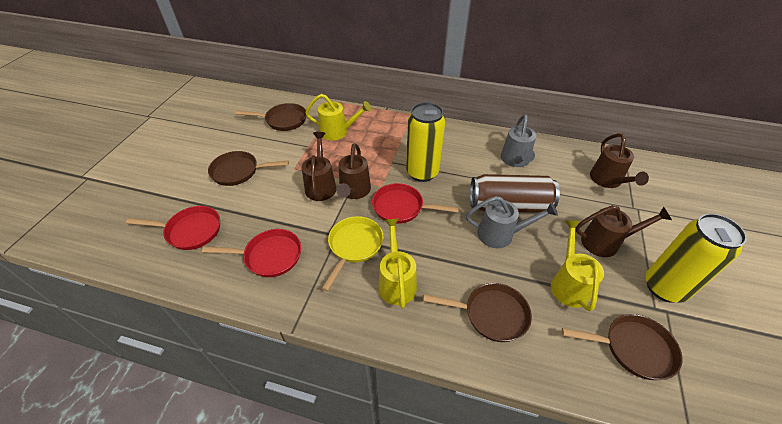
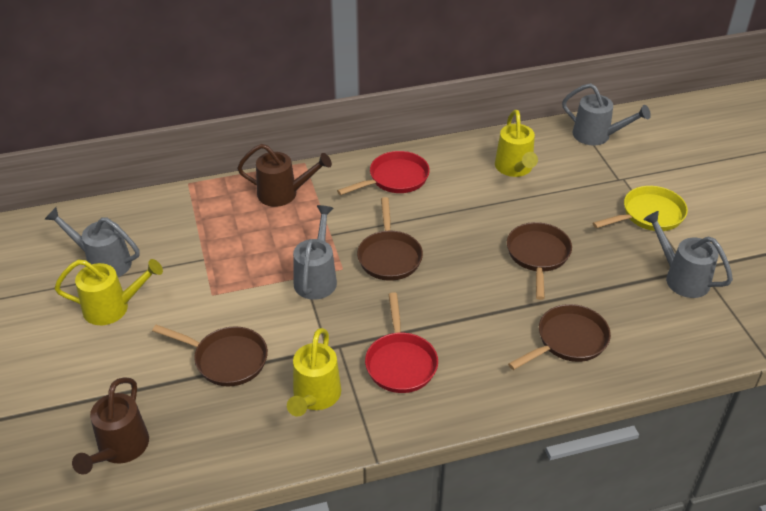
brown can: 1 -> 0
brown watering can: 4 -> 2
grey watering can: 2 -> 4
red pan: 3 -> 2
yellow can: 2 -> 0

